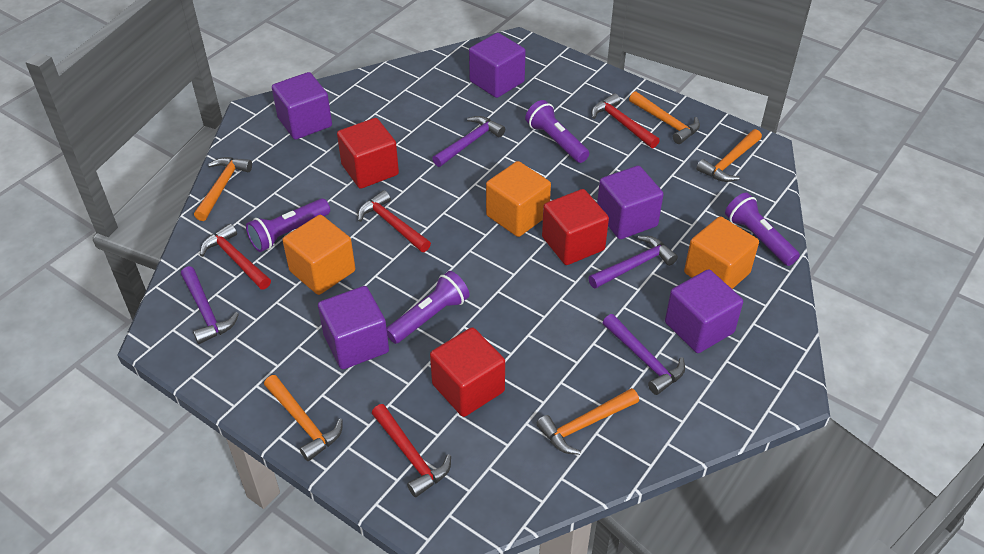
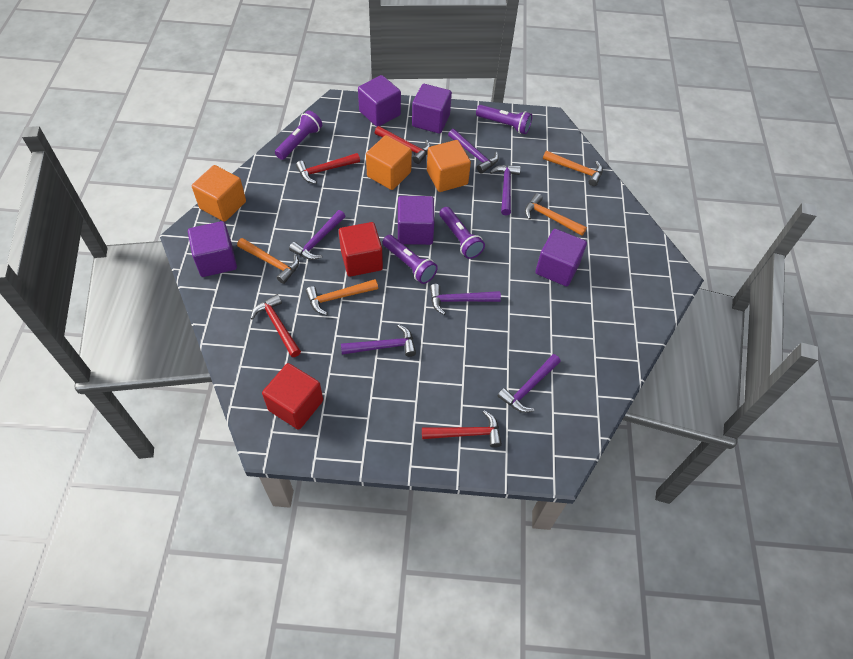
orange hammer: 5 -> 4
purple hammer: 4 -> 6
red cube: 3 -> 2

